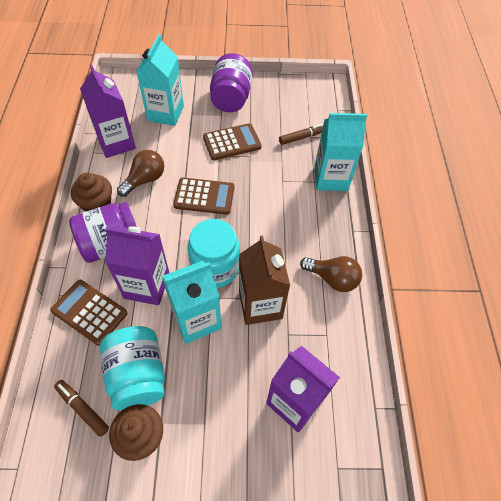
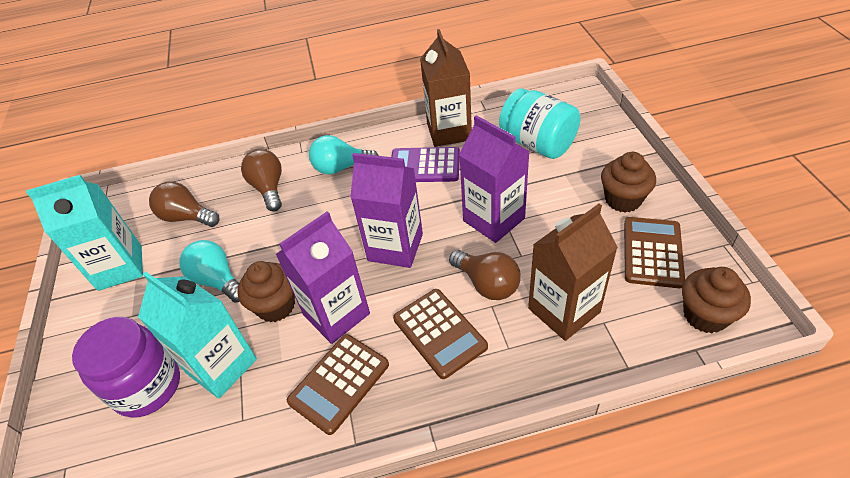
brown carton: 1 -> 2
brown cupcake: 2 -> 3
brown light bulb: 2 -> 3
brown marker: 2 -> 0
purple calculator: 0 -> 1
purple jar: 2 -> 1
turquoise carton: 3 -> 2
turquoise jar: 2 -> 1
turquoise light bulb: 0 -> 2

